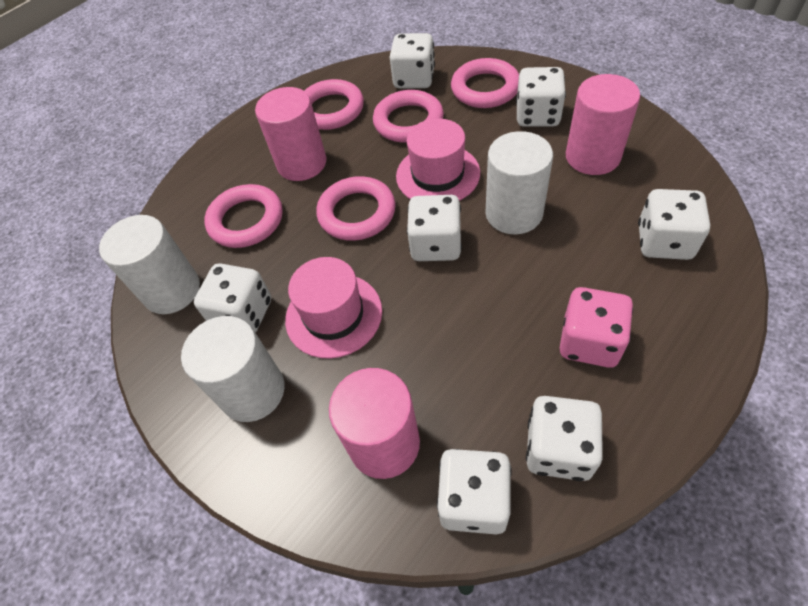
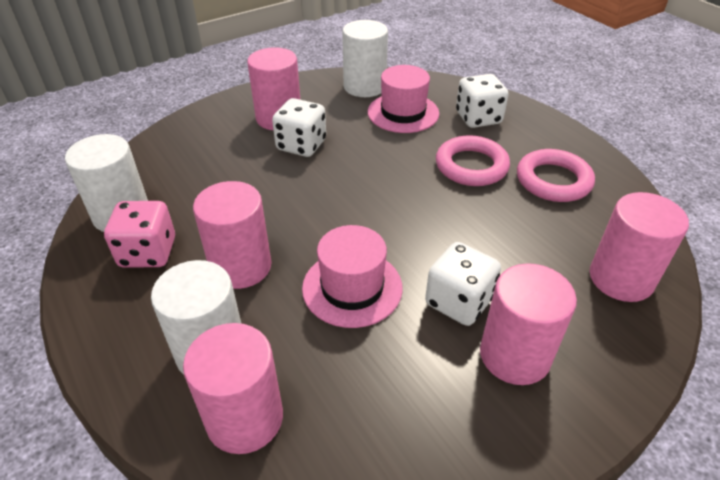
pink cylinder: 3 -> 5
pink ring: 5 -> 2
white dice: 7 -> 3

